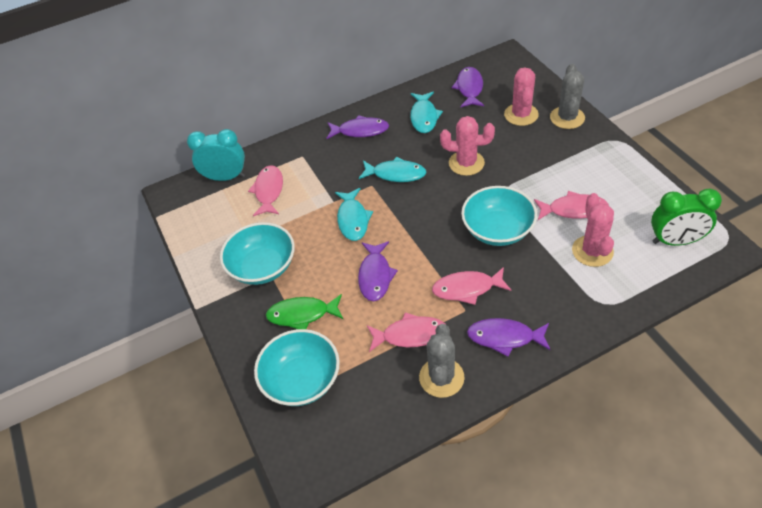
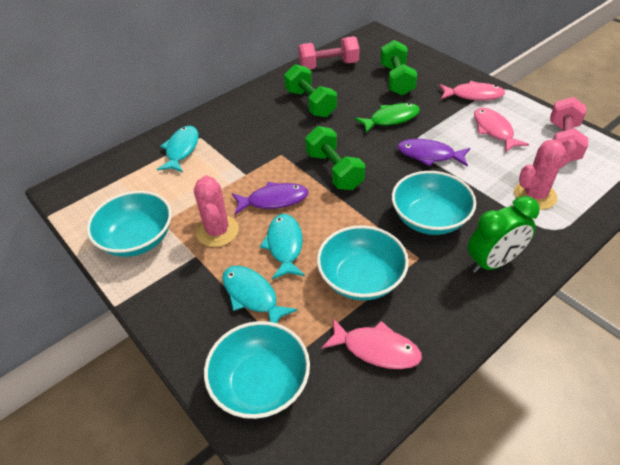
green dumbbell: 0 -> 3
grey cactus: 2 -> 0
pink cactus: 3 -> 2
pink dumbbell: 0 -> 2
pink fish: 4 -> 3
purple fish: 4 -> 2
turquoise bowl: 3 -> 4
turquoise clock: 1 -> 0

